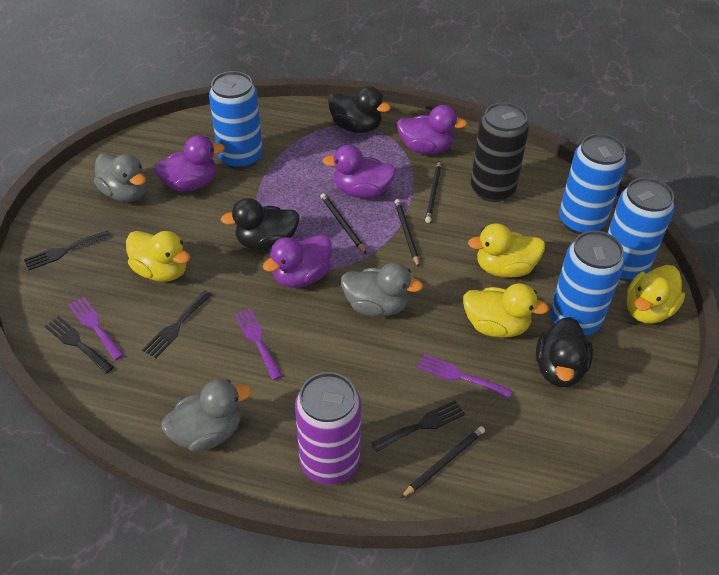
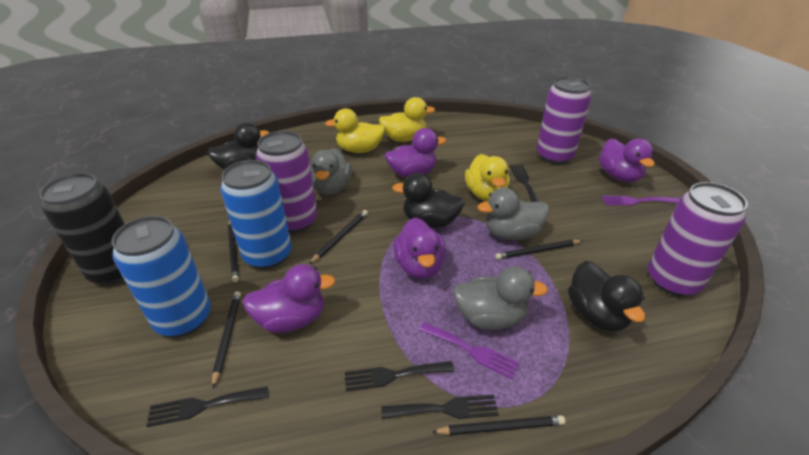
black pencil: 4 -> 5
blue can: 4 -> 2
purple can: 1 -> 3
purple fork: 3 -> 2
yellow duck: 4 -> 3

